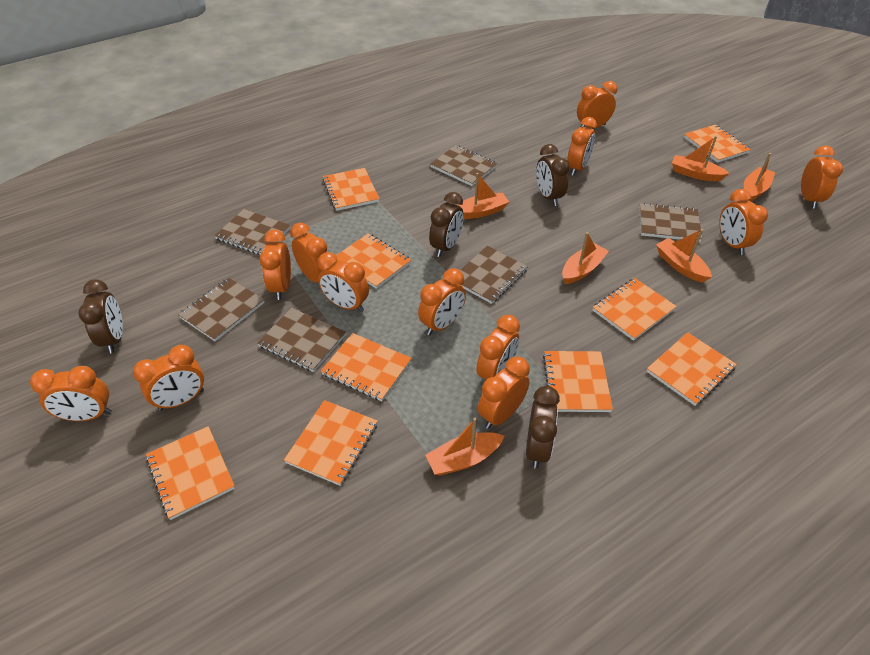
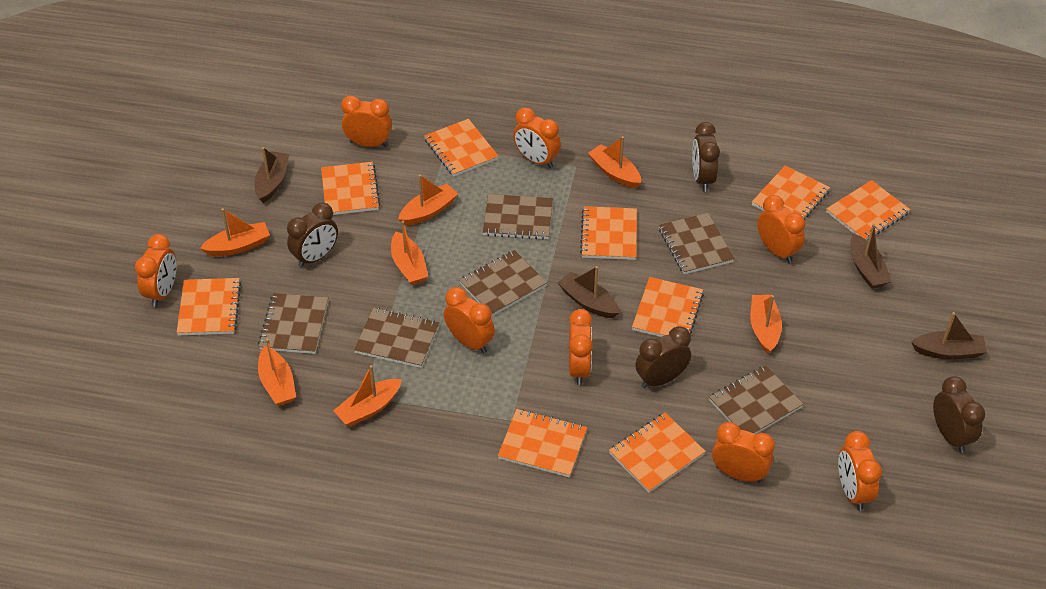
brown boat: 0 -> 4
orange boat: 6 -> 7
orange clock: 12 -> 8

